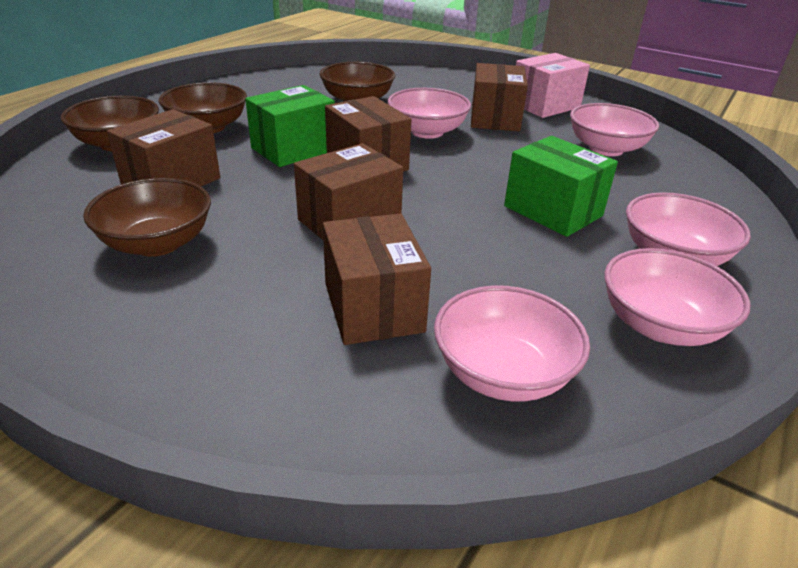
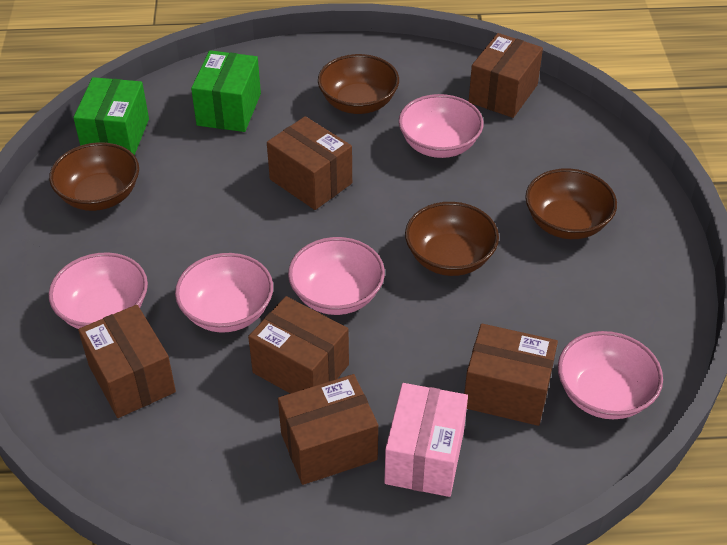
brown box: 5 -> 6

